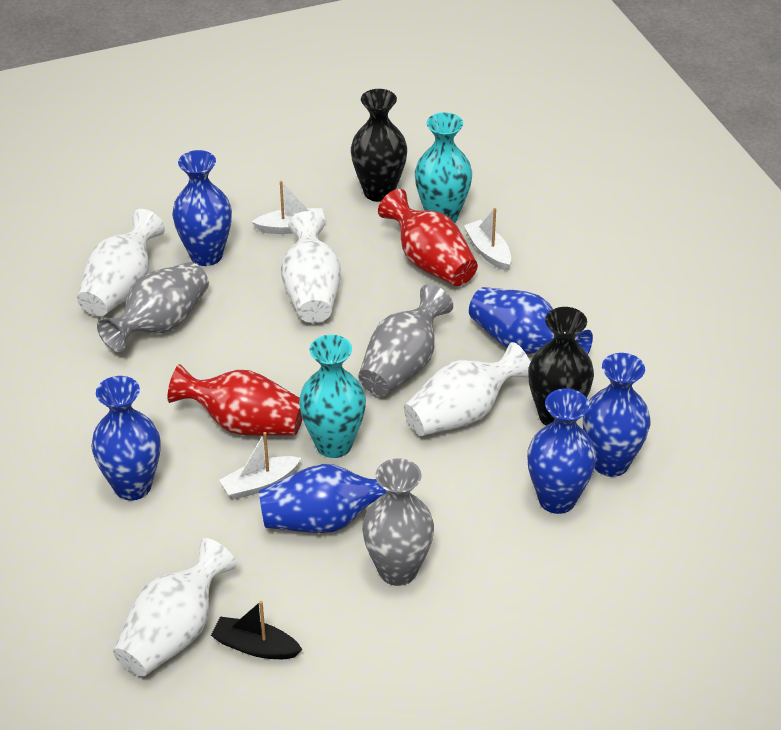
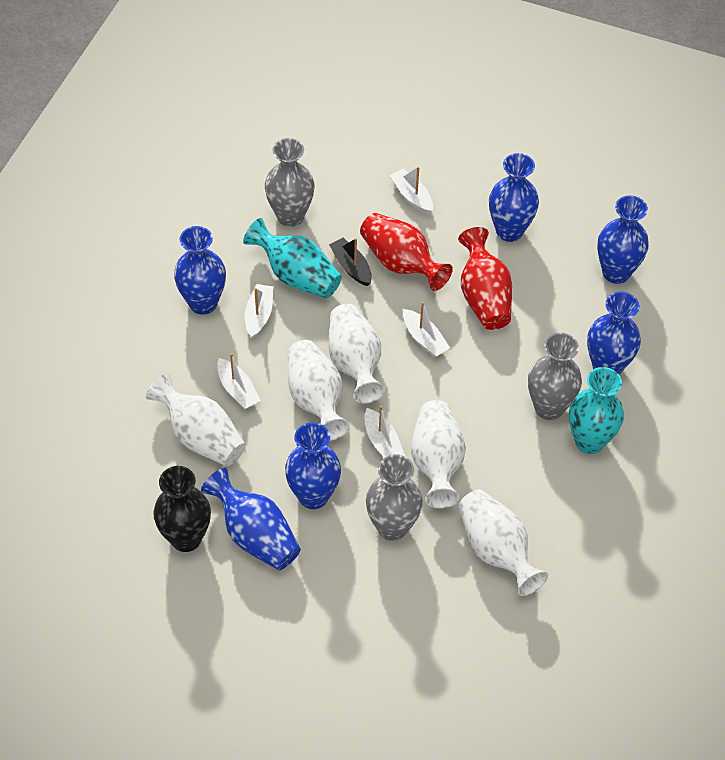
black vase: 2 -> 1
white boat: 3 -> 5
white vase: 4 -> 5

